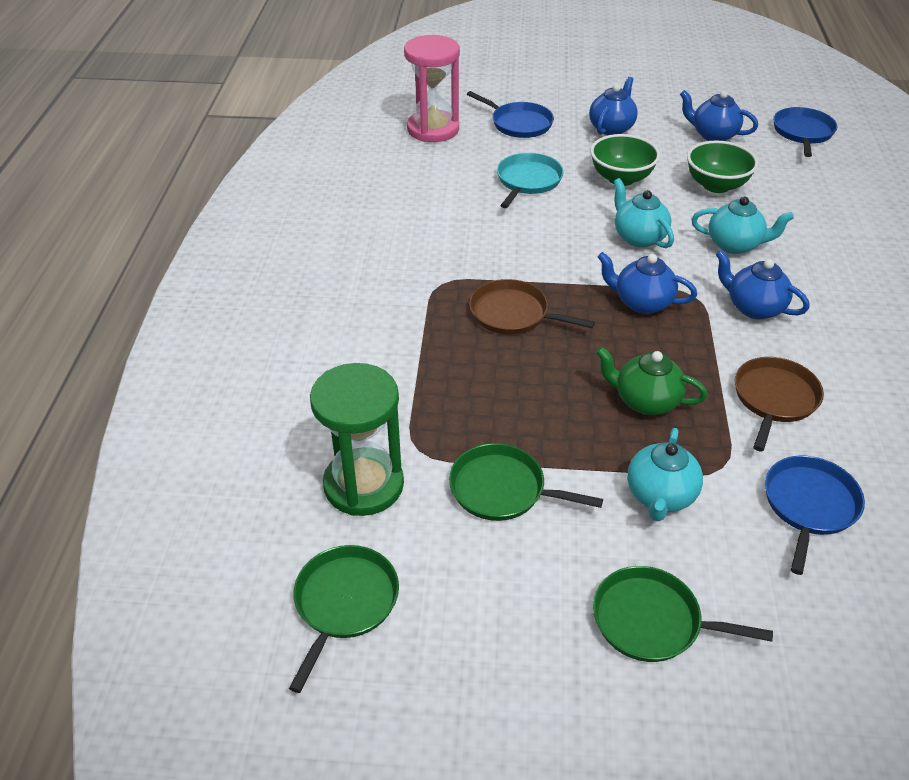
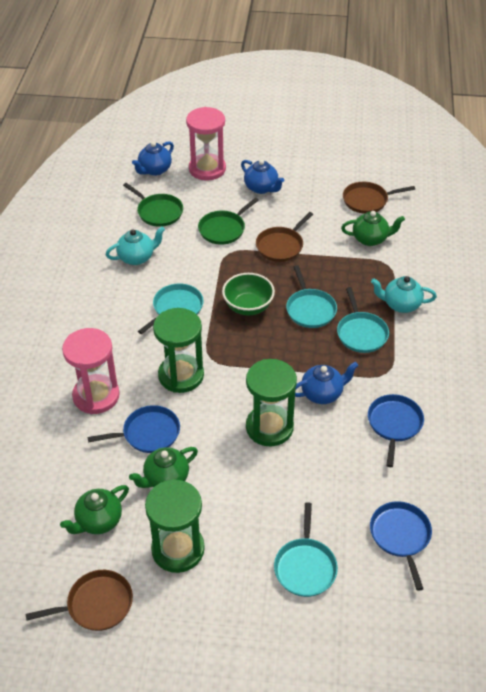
blue teapot: 4 -> 3
brown pan: 2 -> 3
green bowl: 2 -> 1
green hourglass: 1 -> 3
green pan: 3 -> 2
green teapot: 1 -> 3
pink hourglass: 1 -> 2
turquoise pan: 1 -> 4
turquoise teapot: 3 -> 2

